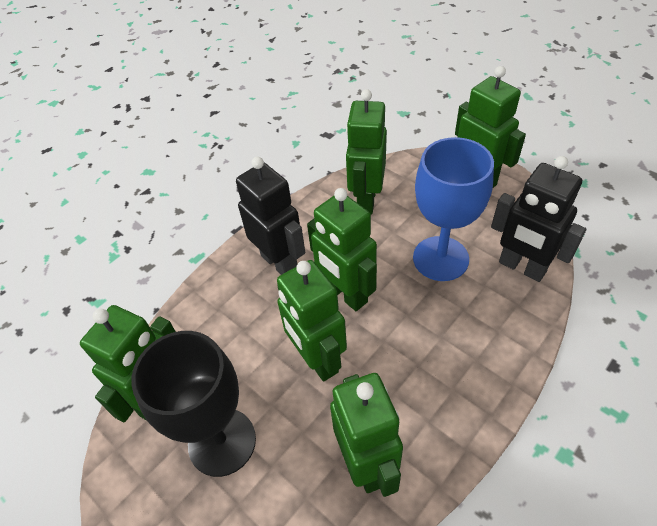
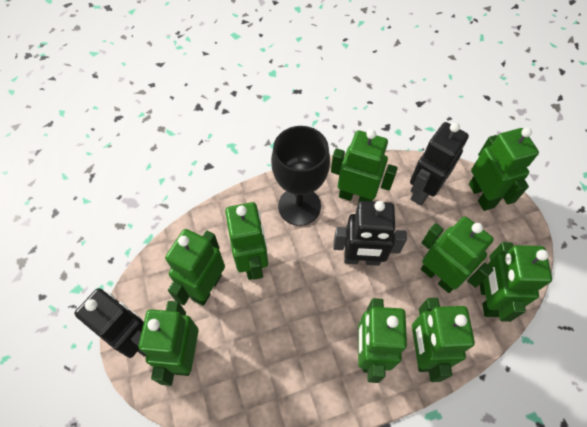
black robot: 2 -> 3
blue goblet: 1 -> 0
green robot: 6 -> 9

